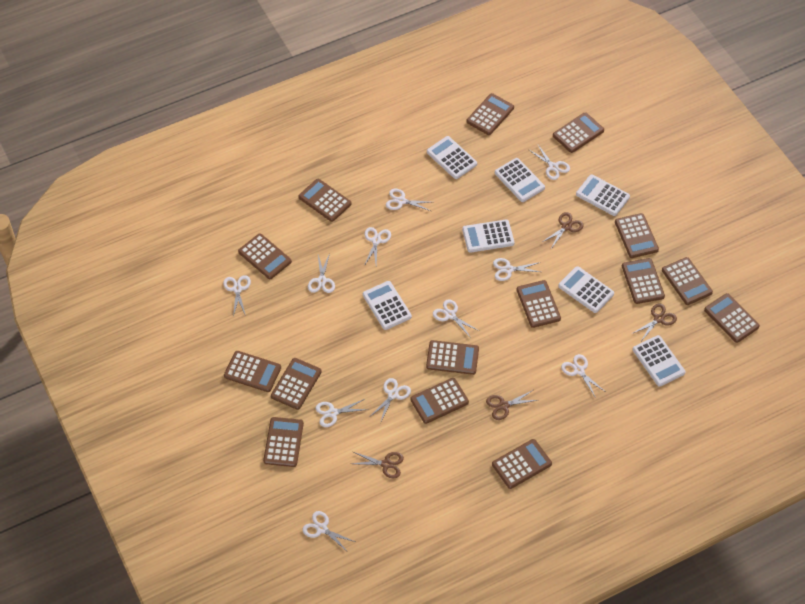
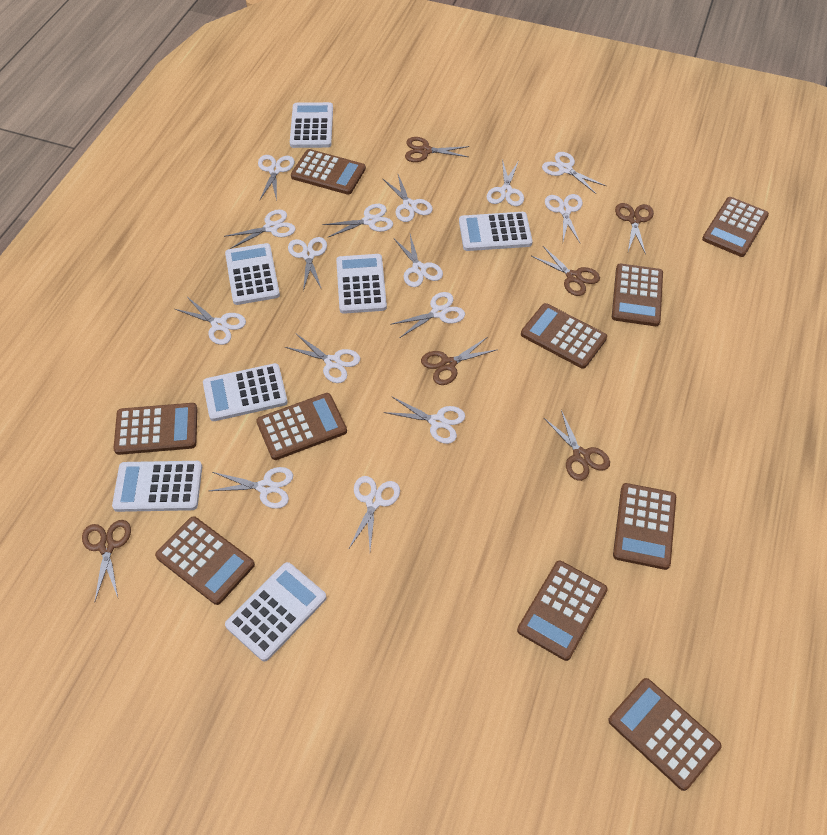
brown calculator: 15 -> 10
brown scissors: 4 -> 6
white scissors: 11 -> 15

